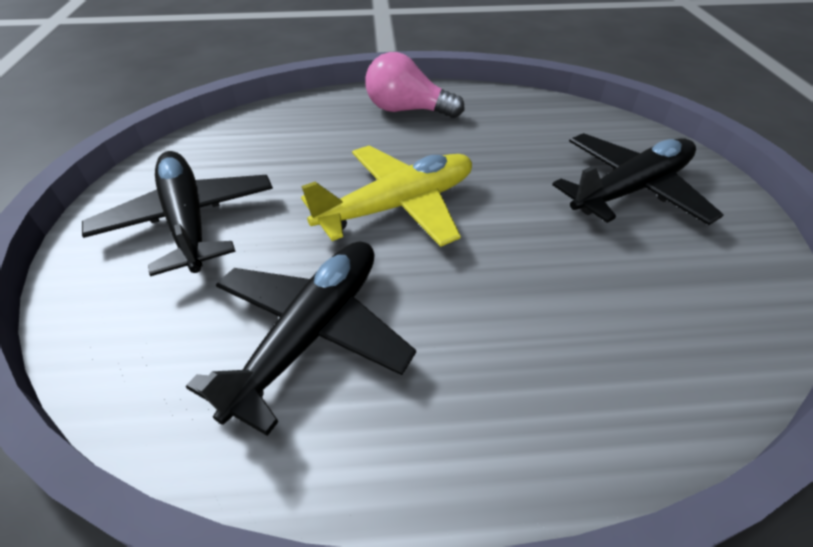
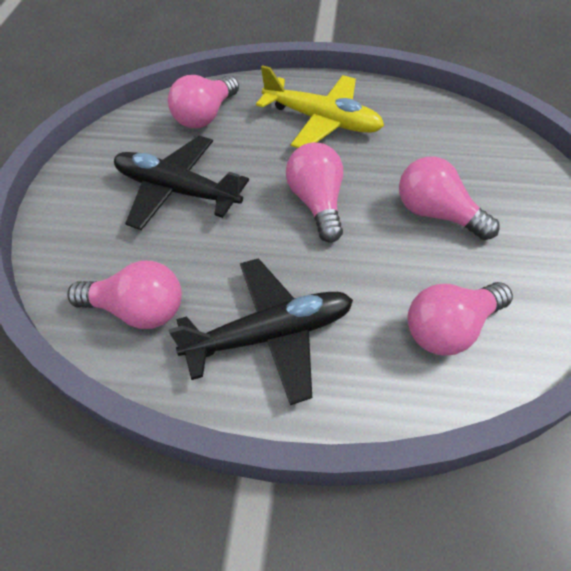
black plane: 3 -> 2
pink light bulb: 1 -> 5

